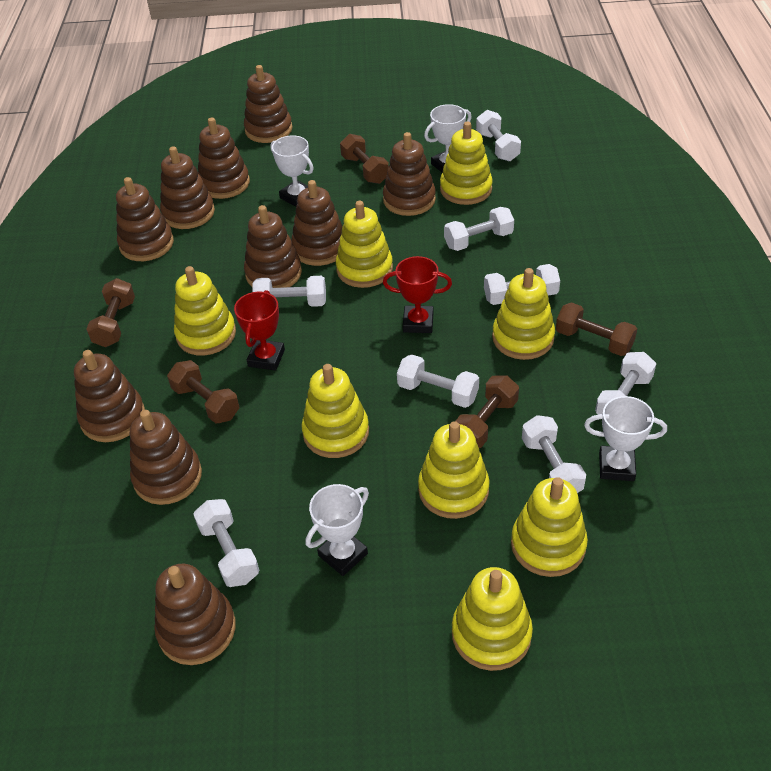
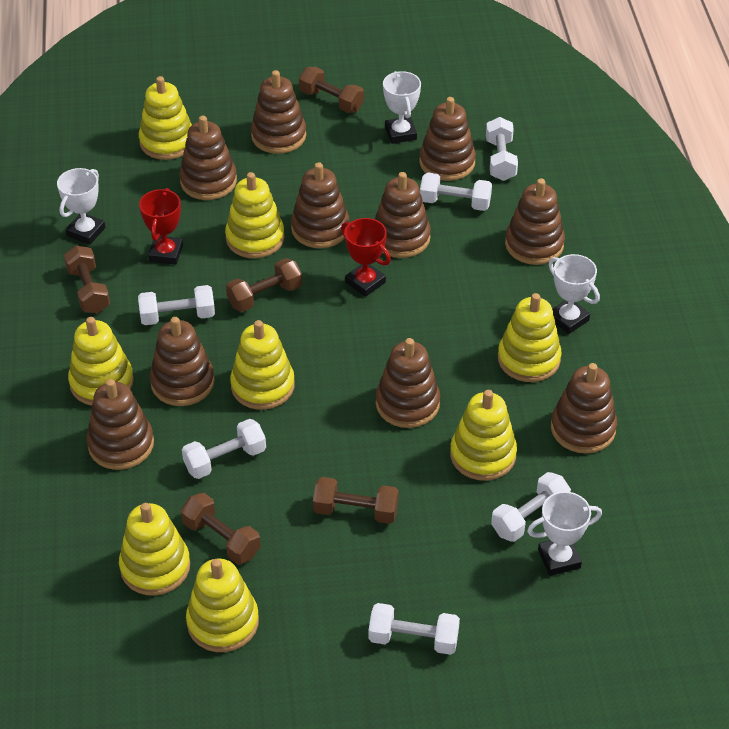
white dumbbell: 8 -> 6

